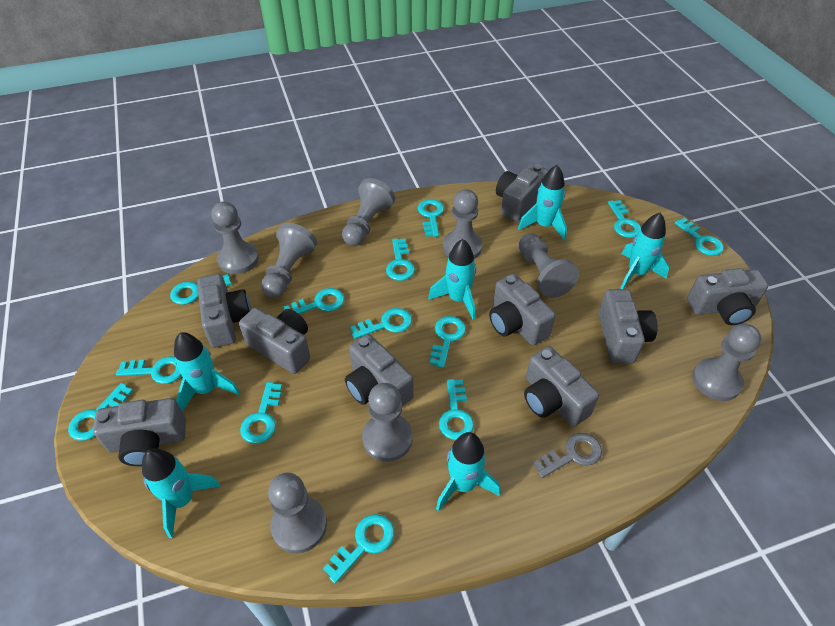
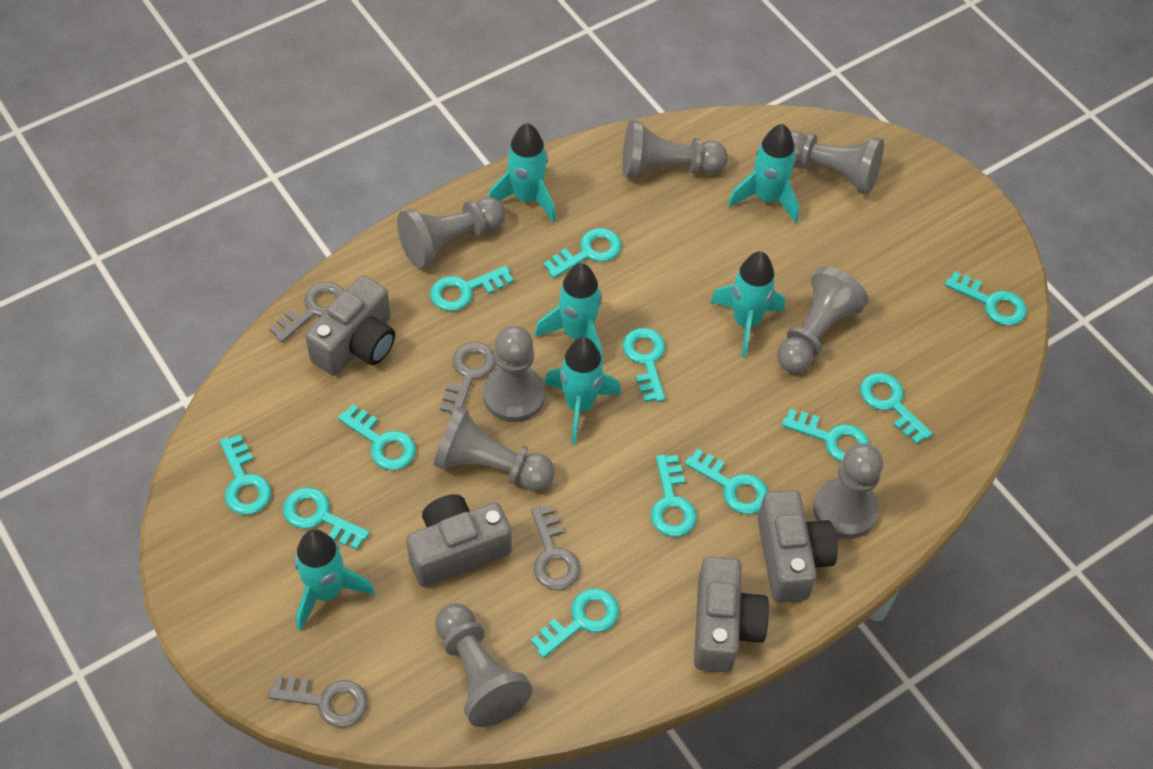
grey camera: 9 -> 4
grey key: 1 -> 4
turquoise key: 13 -> 12

